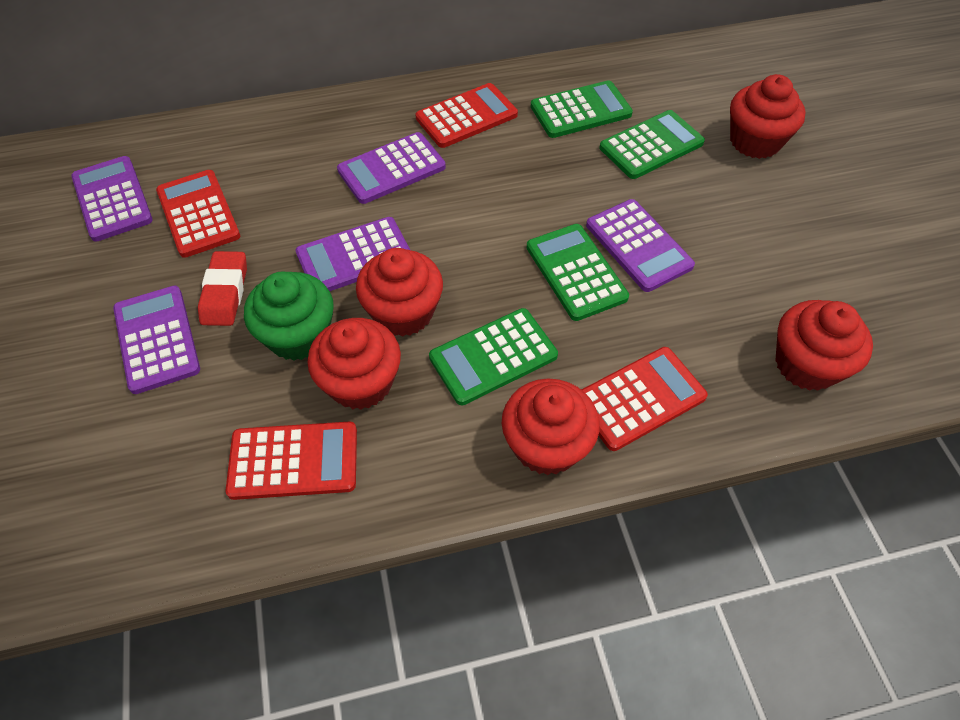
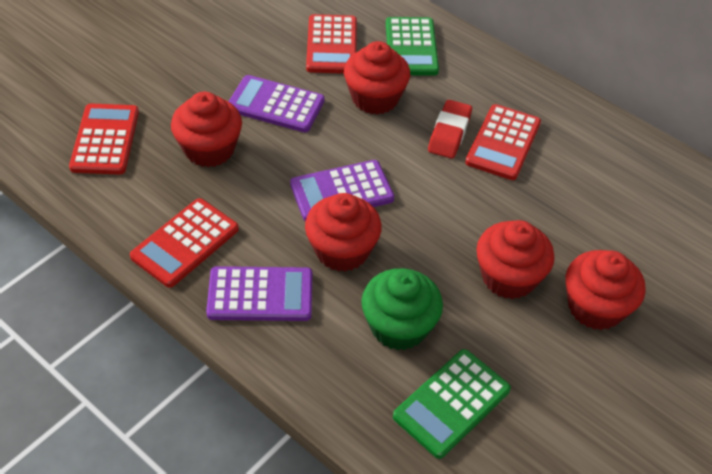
green calculator: 4 -> 2
purple calculator: 5 -> 3

